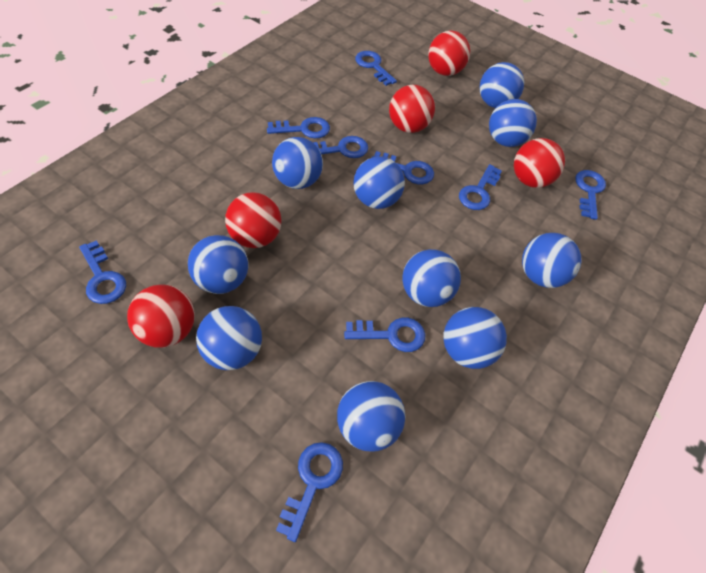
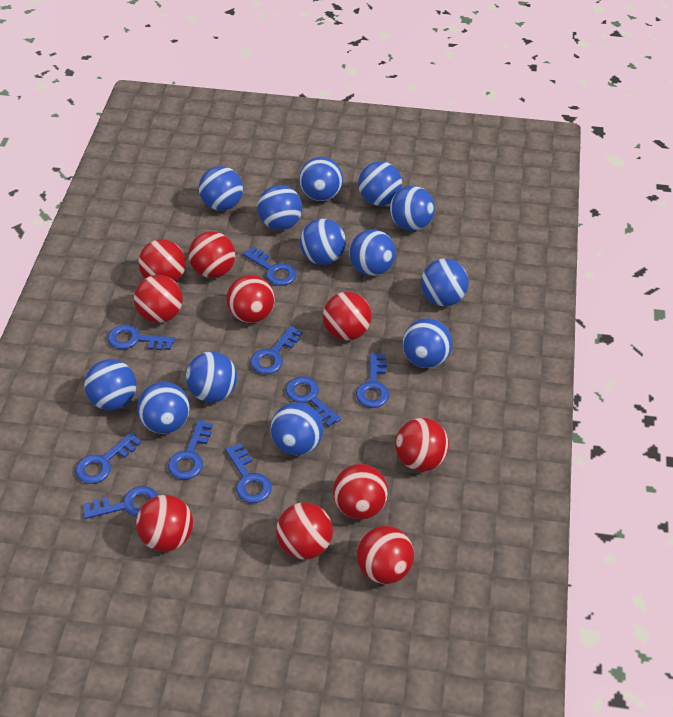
blue ball: 10 -> 13
red ball: 5 -> 10

